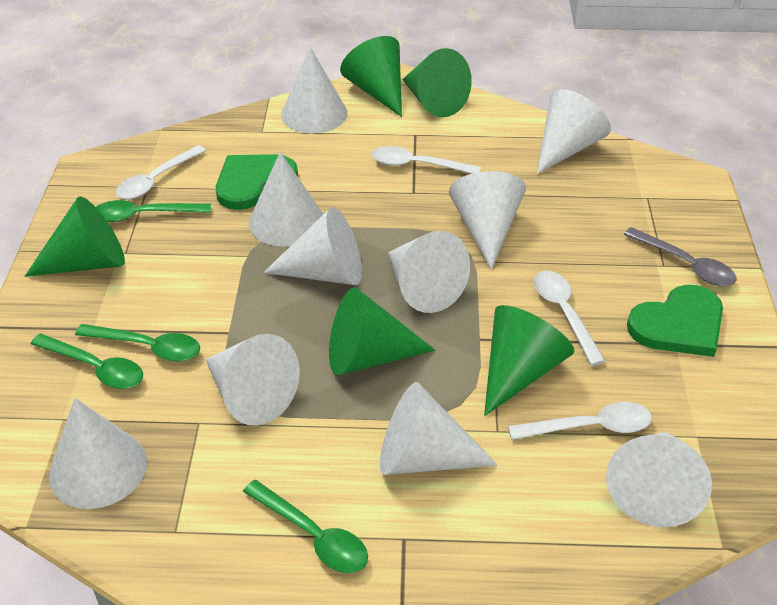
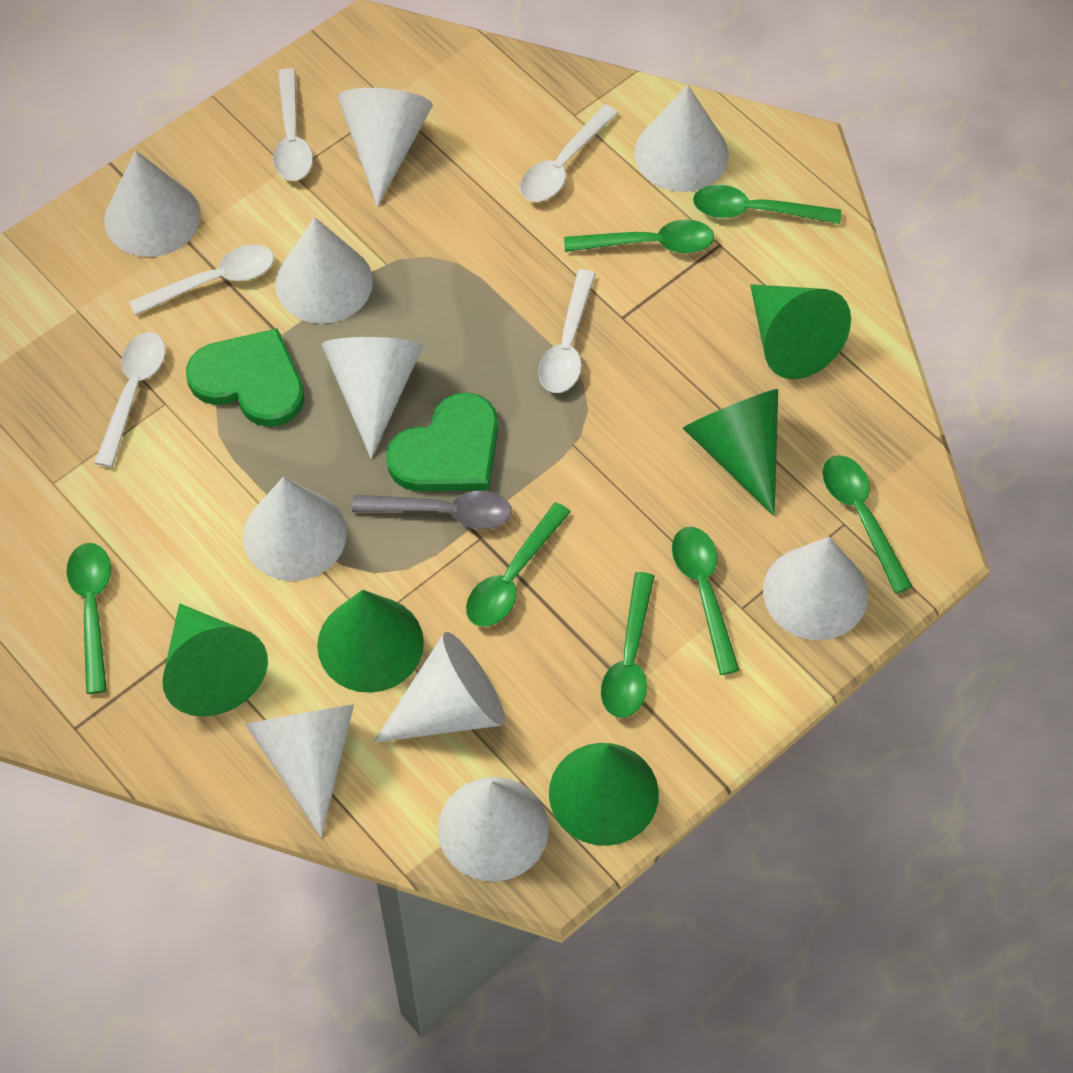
green spoon: 4 -> 7
white spoon: 4 -> 5

